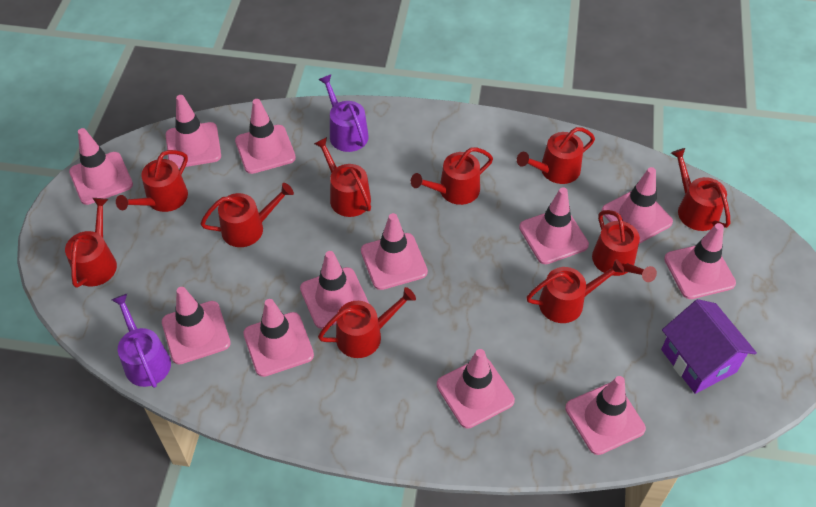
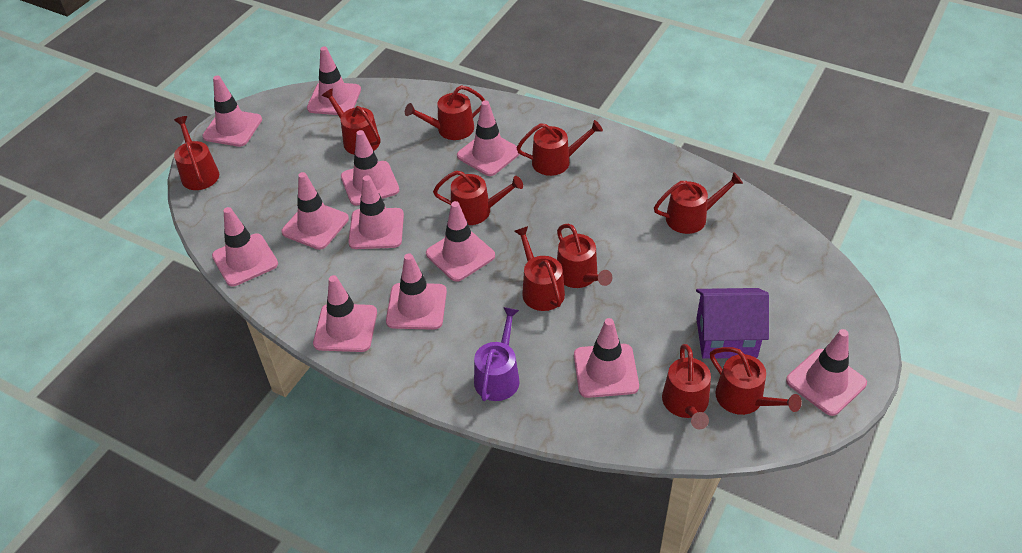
purple watering can: 2 -> 1

